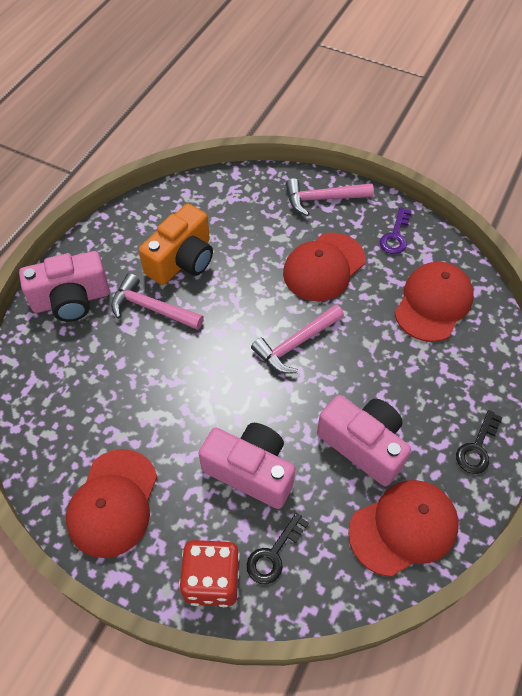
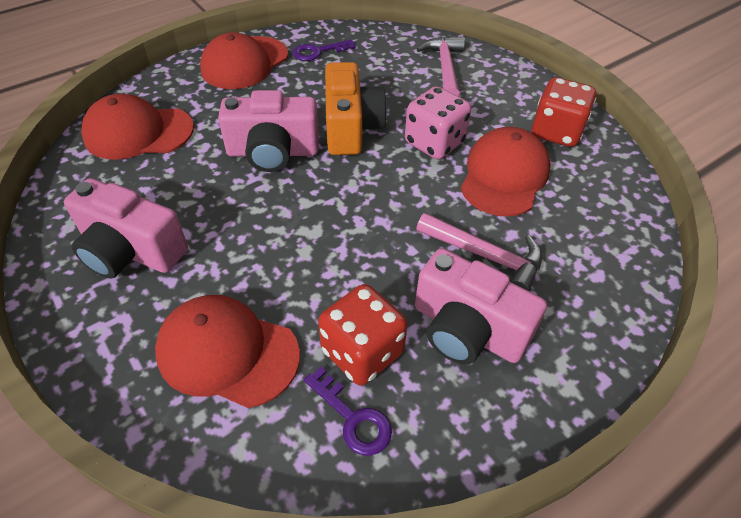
black key: 2 -> 0
pink dice: 0 -> 1
pink hammer: 3 -> 2
purple key: 1 -> 2
red dice: 1 -> 2

